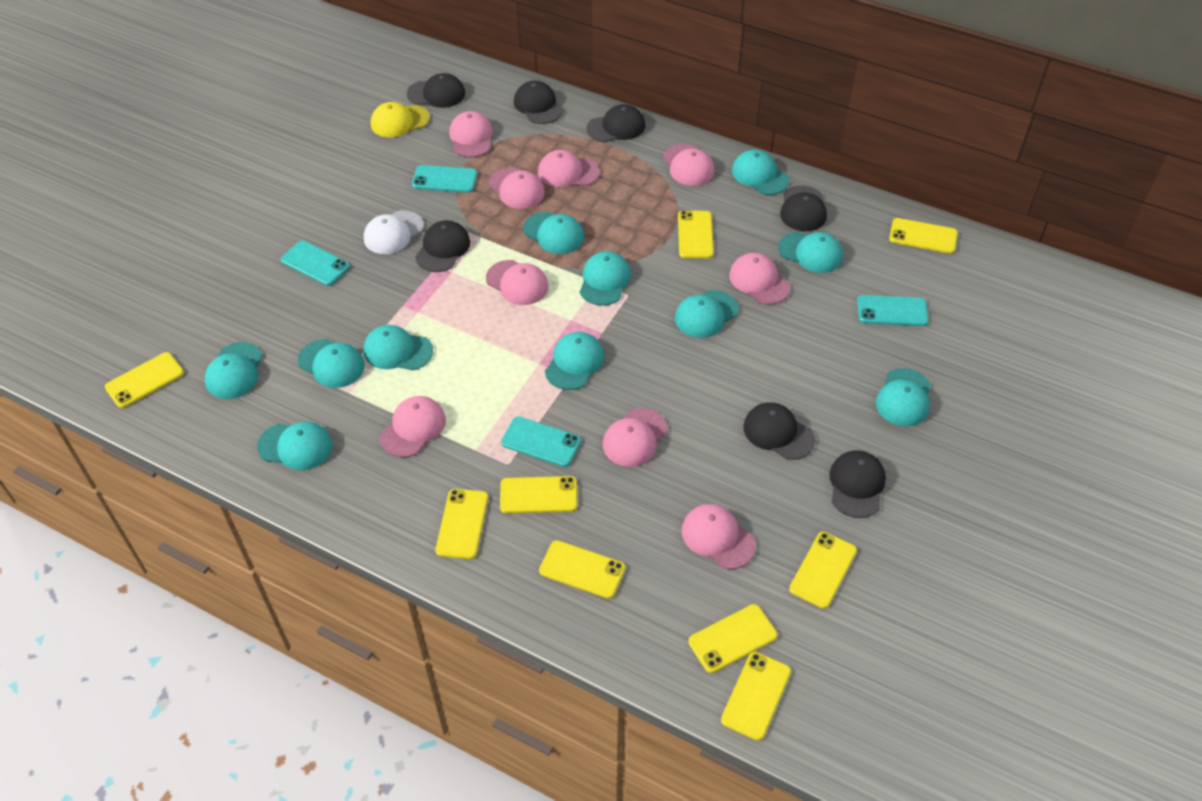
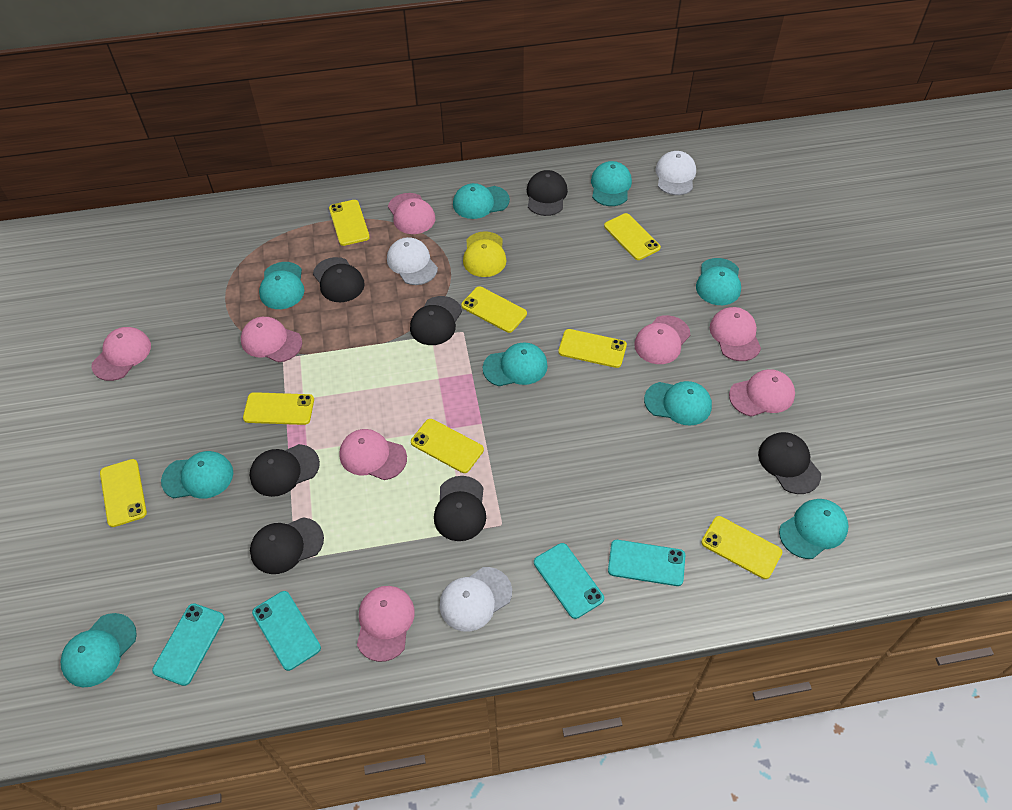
pink cap: 9 -> 8
turquoise cap: 11 -> 9
white cap: 1 -> 3
yellow phone: 9 -> 8

